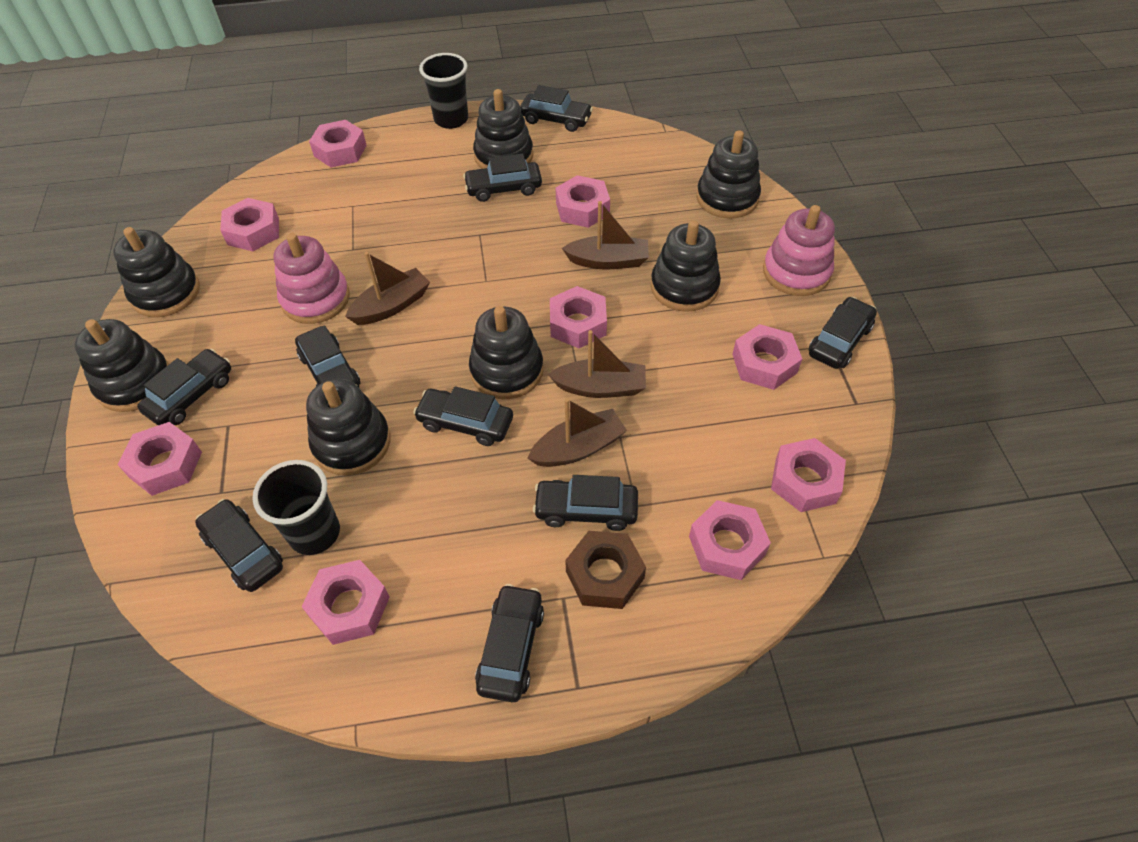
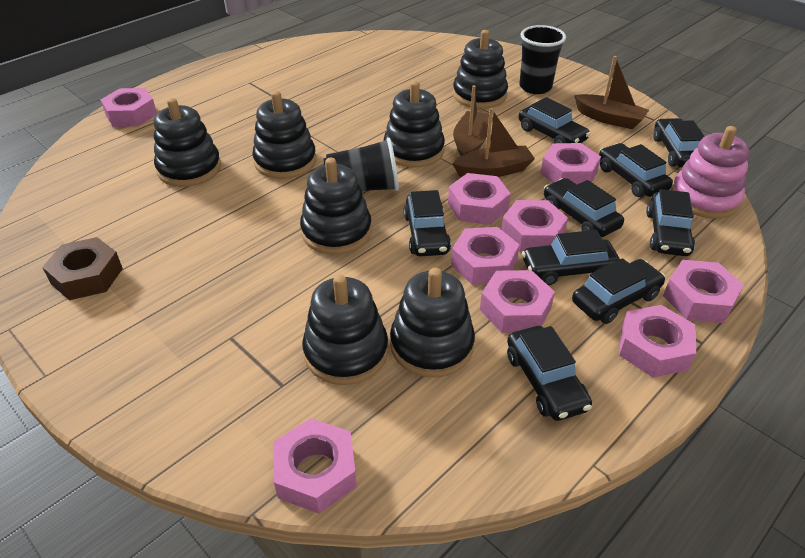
brown boat: 4 -> 3
pink stacking toy: 2 -> 1

